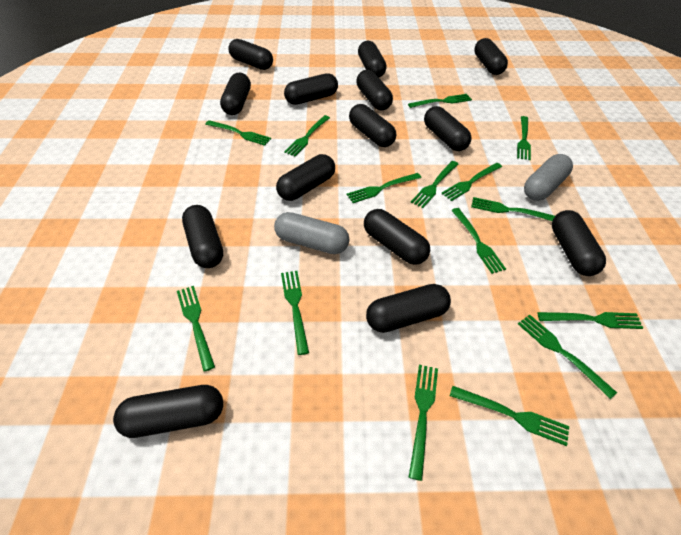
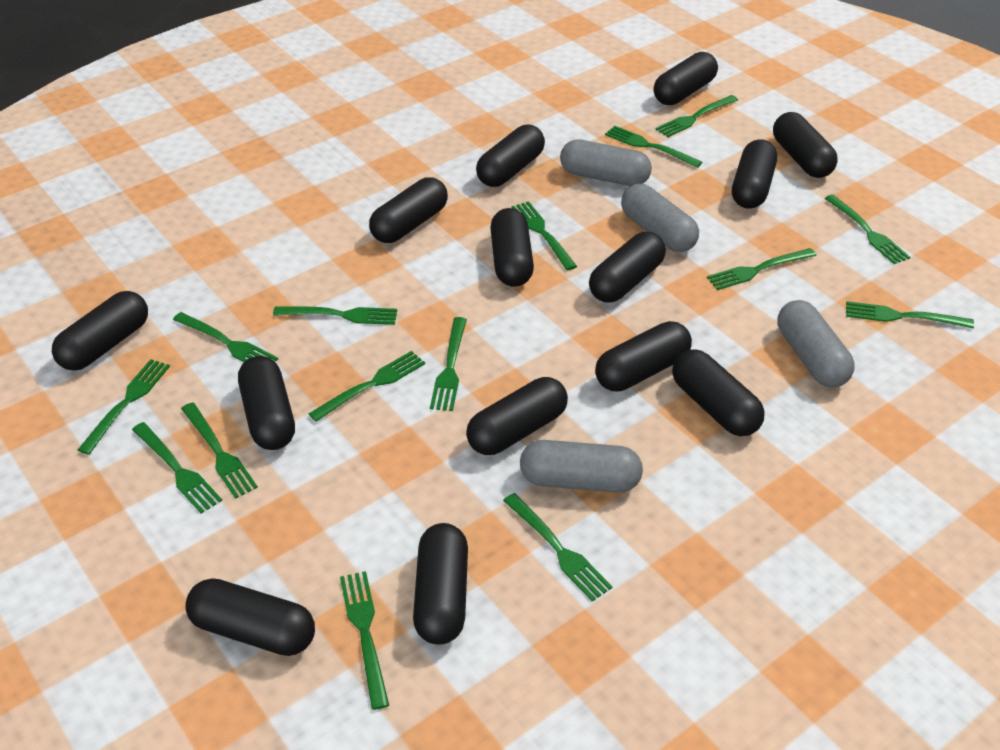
grey capsule: 2 -> 4

